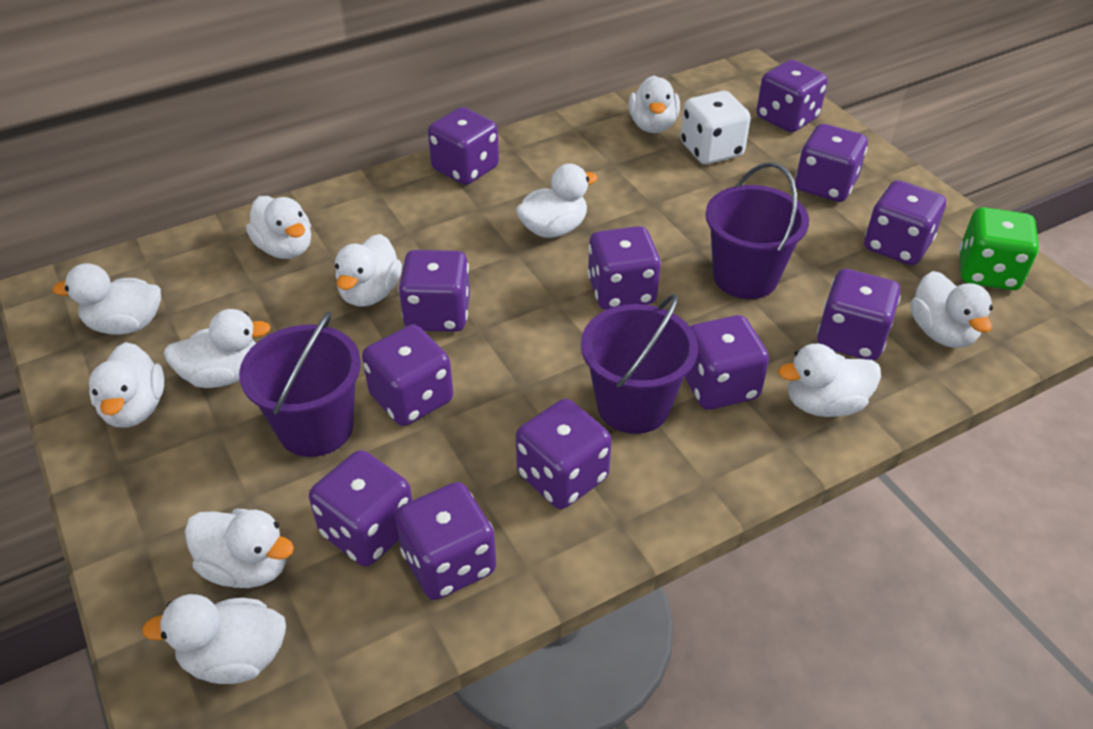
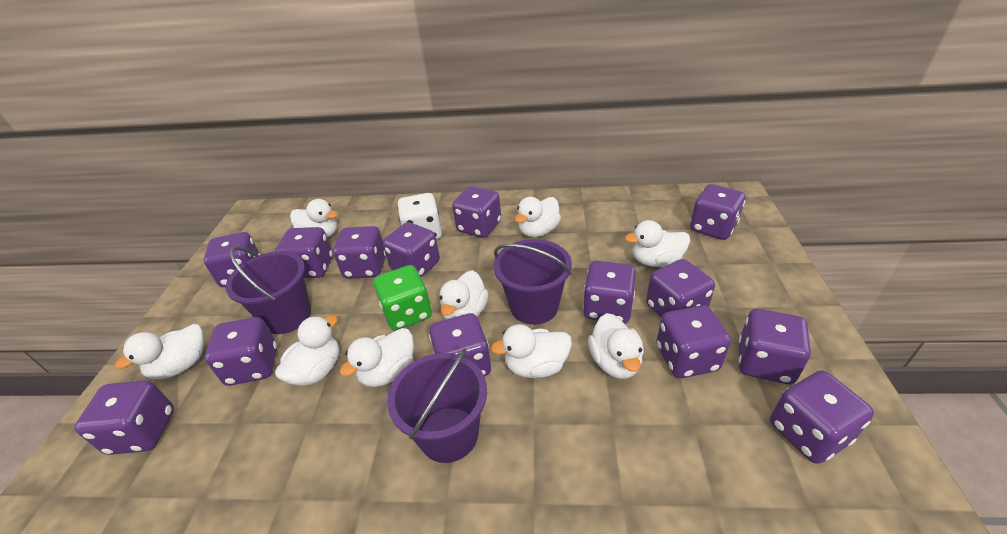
purple dice: 12 -> 14
white duck: 11 -> 9

